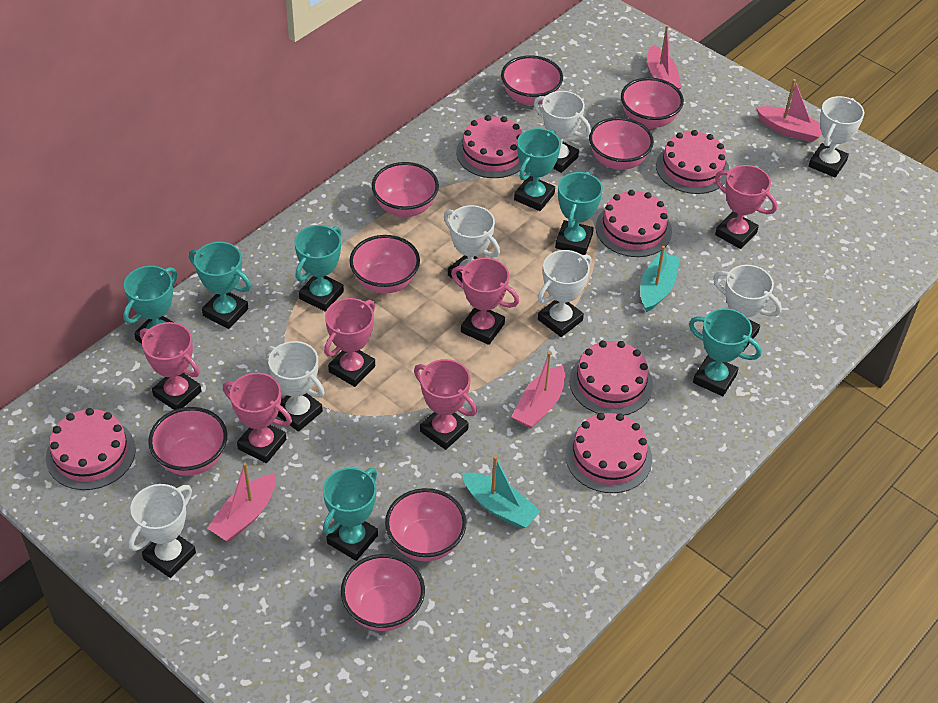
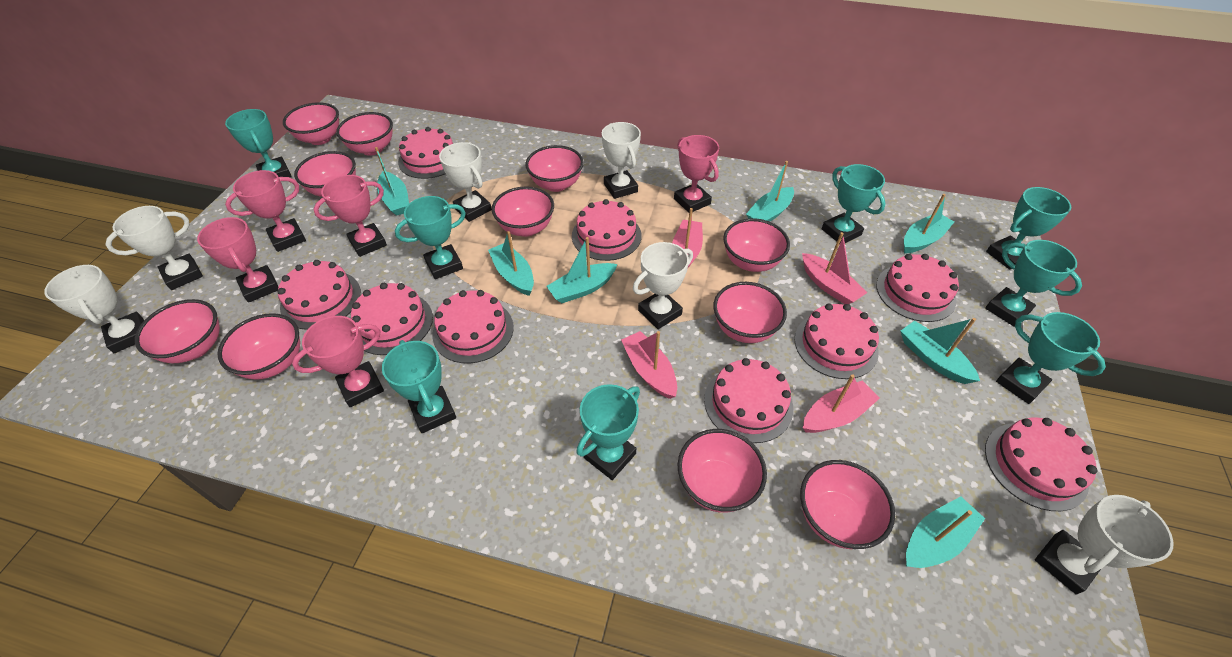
pink bowl: 8 -> 11
pink cake: 6 -> 9
pink trophy: 6 -> 5
turquoise boat: 2 -> 7
turquoise trophy: 7 -> 8
white trophy: 7 -> 6

